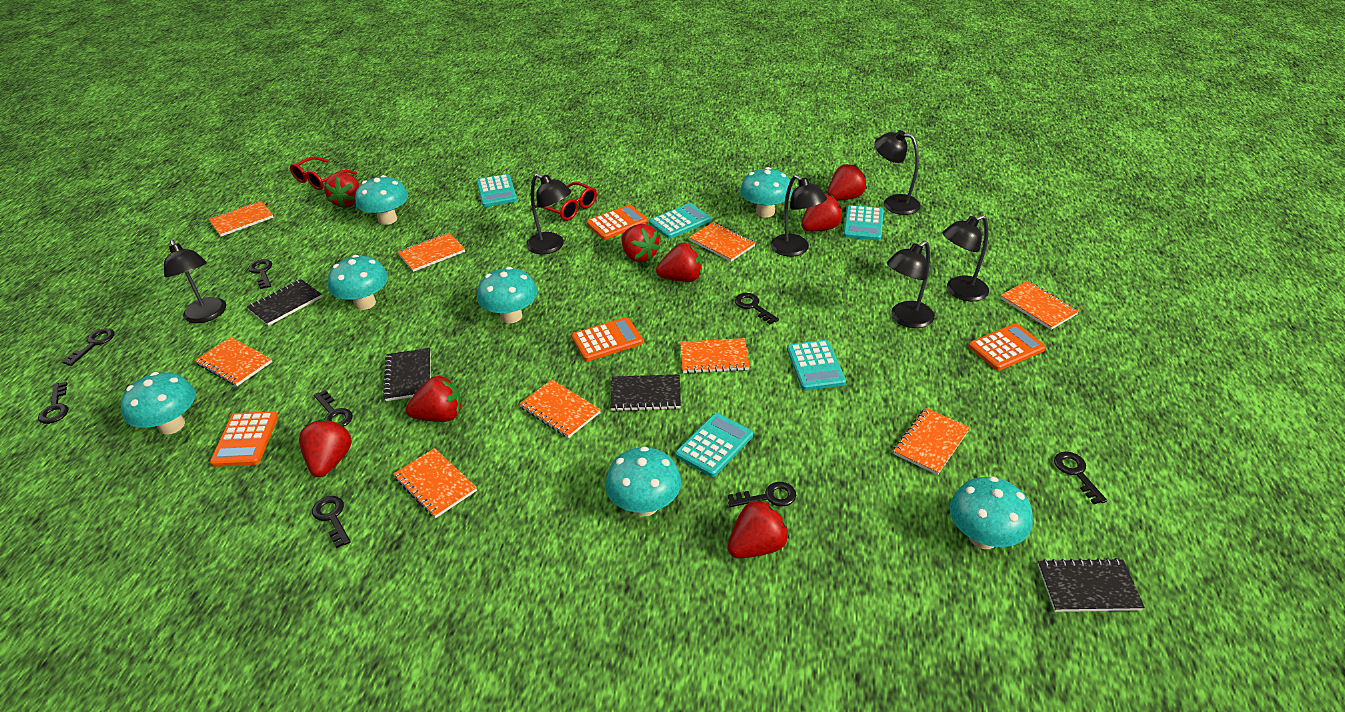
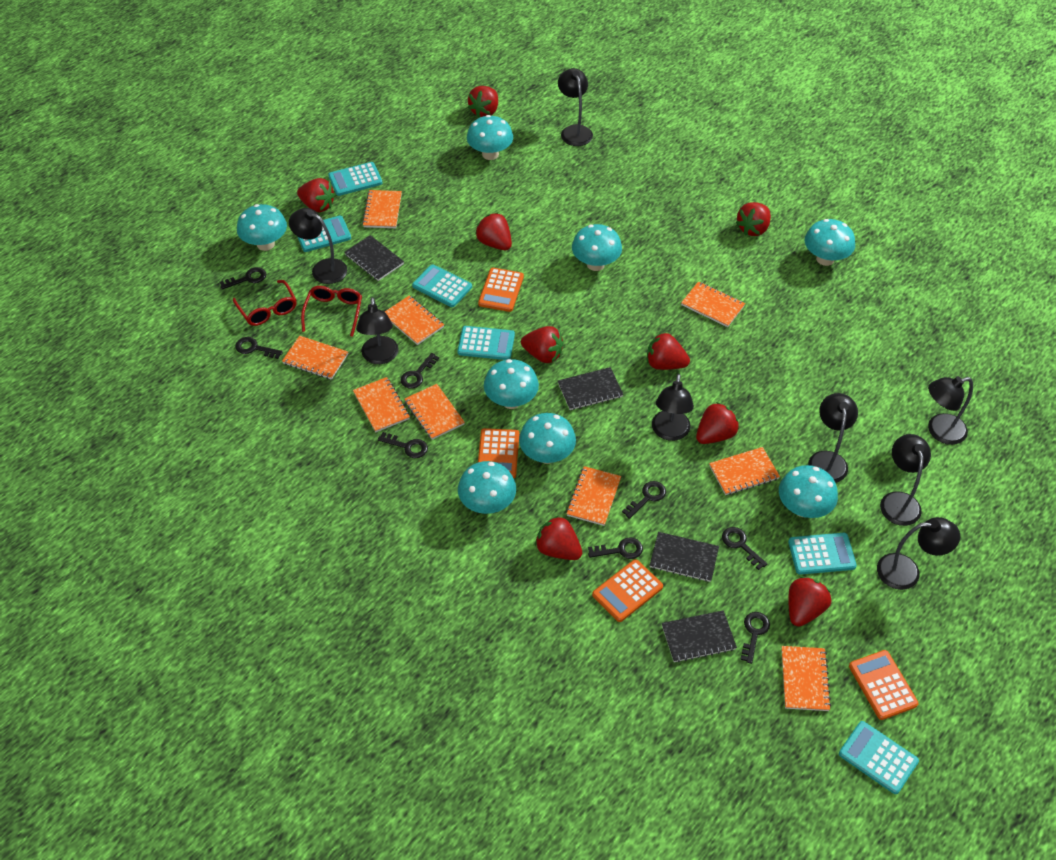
black lamp: 6 -> 8
red strawberry: 8 -> 9
turquoise calculator: 5 -> 6
turquoise mushroom: 7 -> 8

